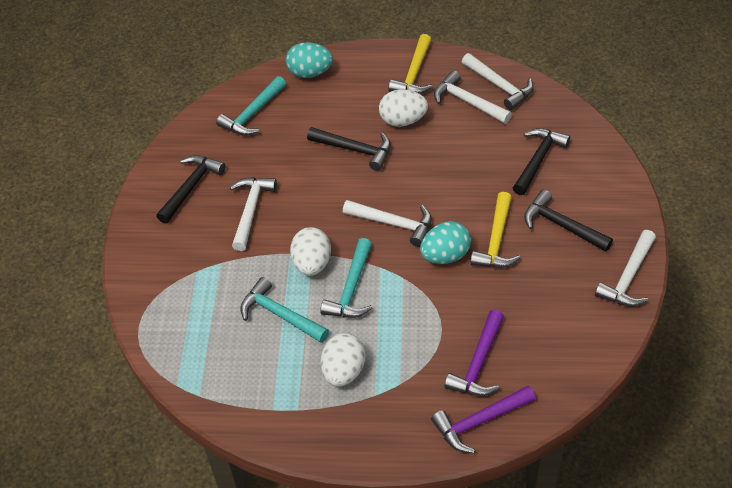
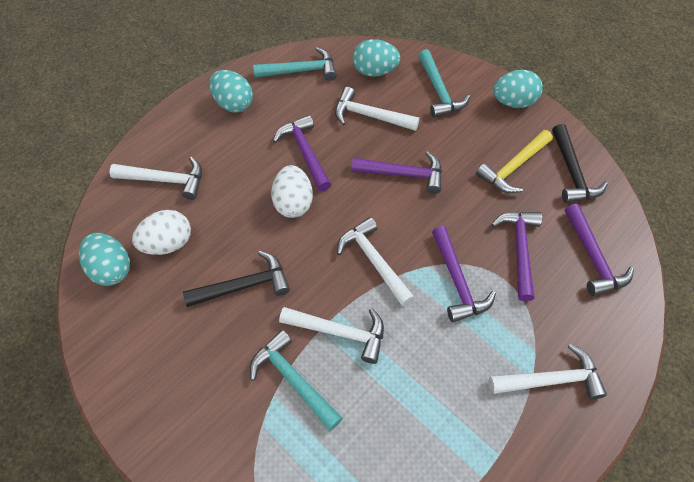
black hammer: 4 -> 2
purple hammer: 2 -> 5
turquoise egg: 2 -> 4
white egg: 3 -> 2
yellow hammer: 2 -> 1

